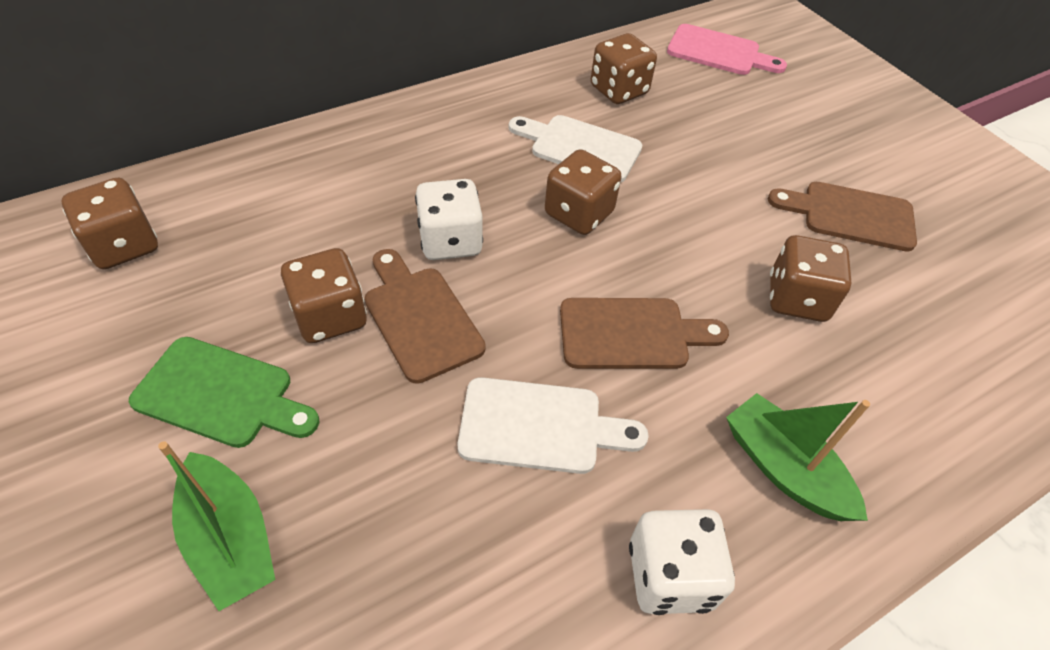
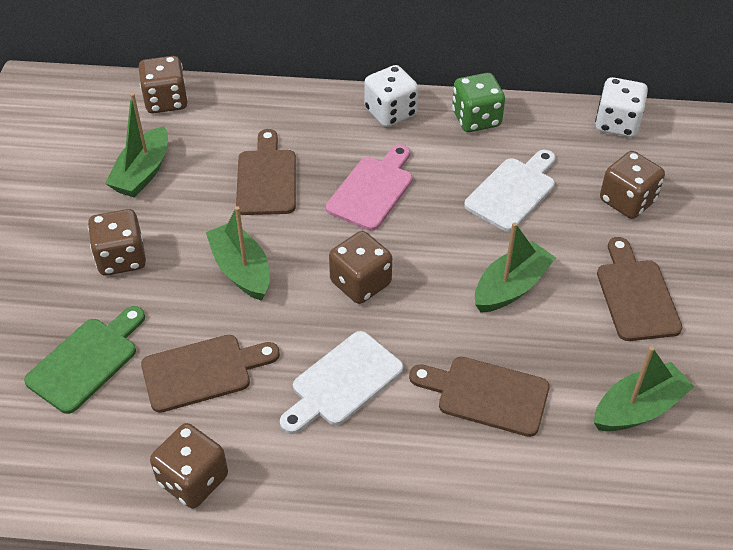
brown cutting board: 3 -> 4
green boat: 2 -> 4
green dice: 0 -> 1

